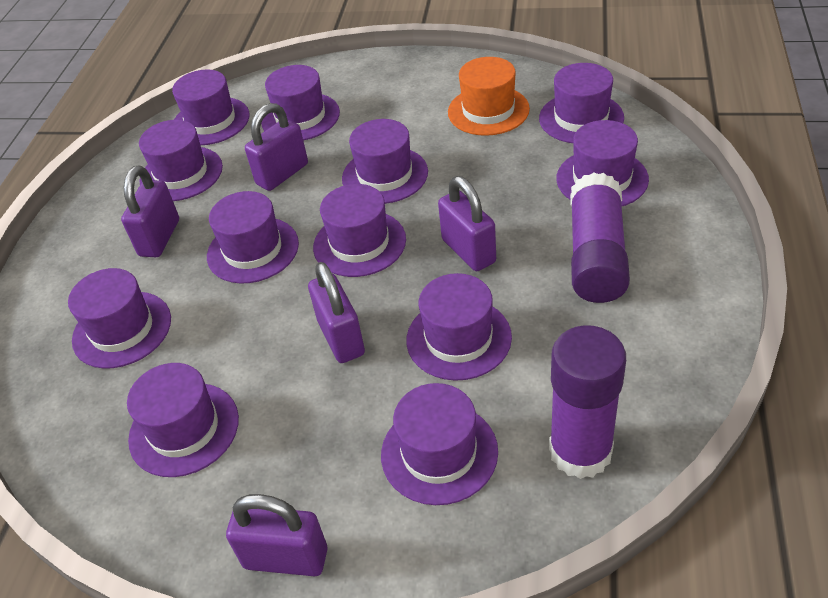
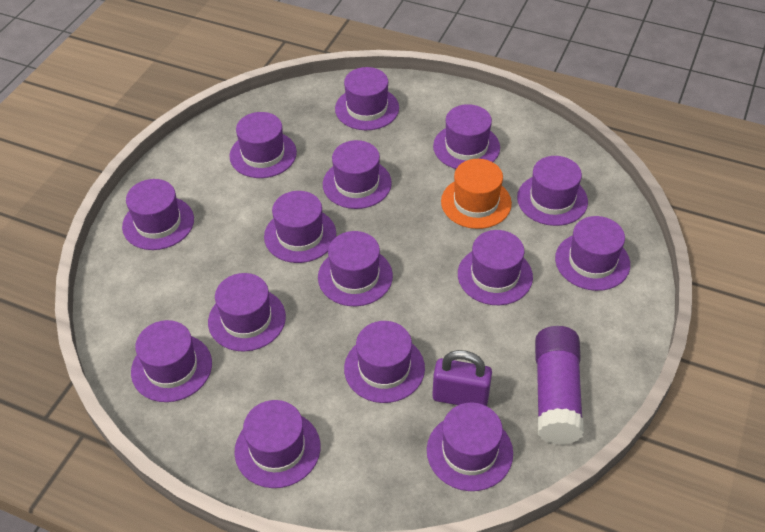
purple glue stick: 2 -> 1
purple hat: 12 -> 15
purple padlock: 5 -> 1

